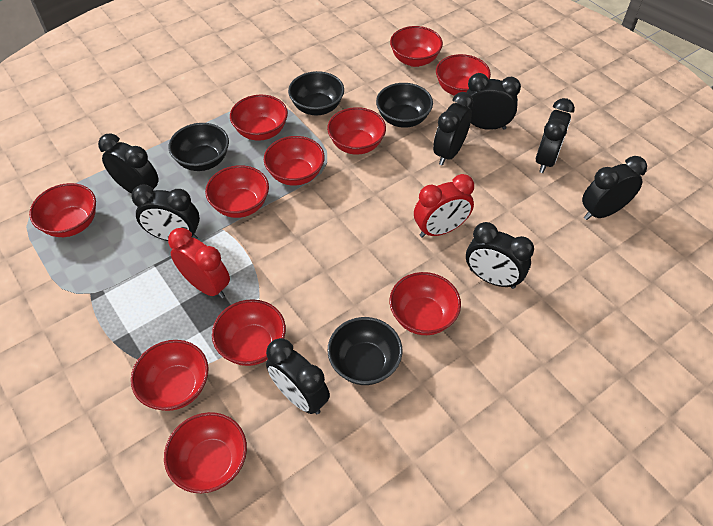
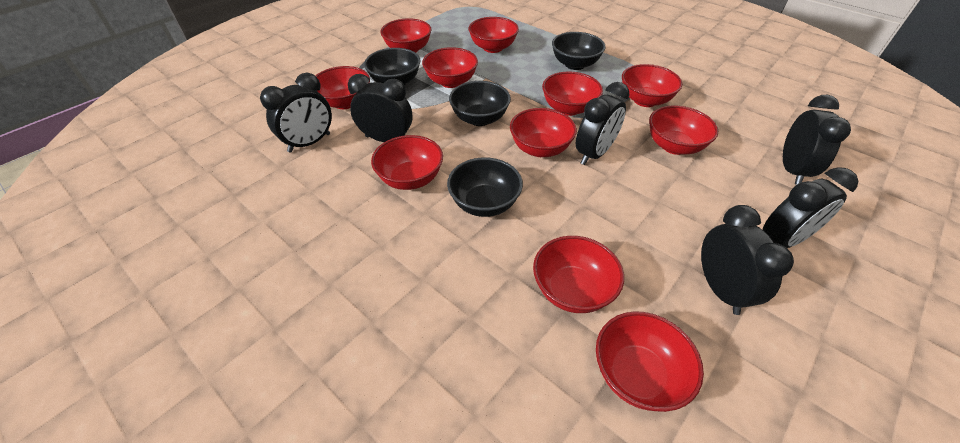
black clock: 8 -> 6
red clock: 2 -> 0

